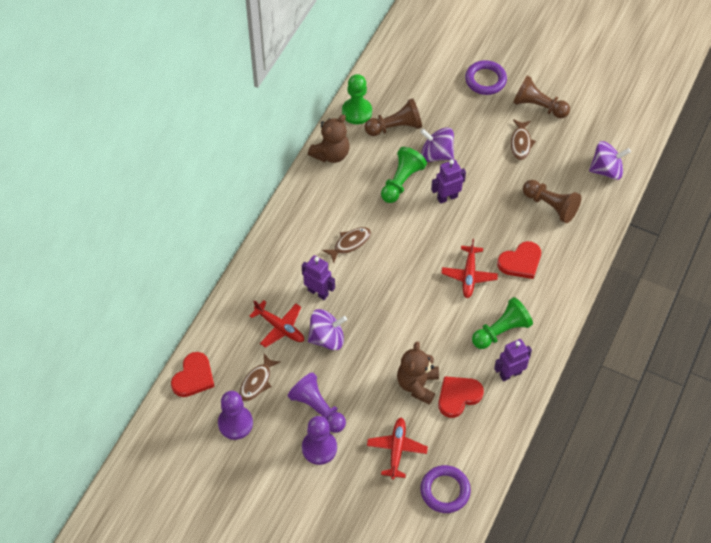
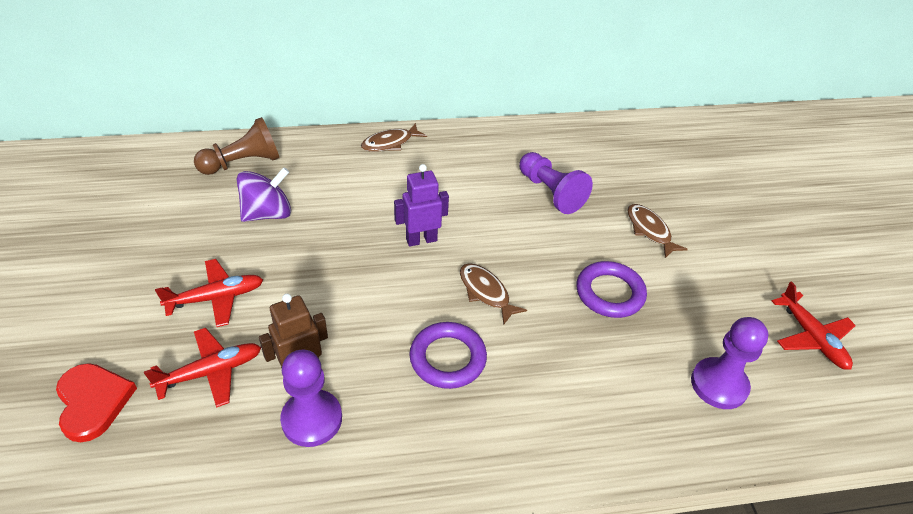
brown pawn: 3 -> 1
brown robot: 0 -> 1
brown teddy bear: 2 -> 0
green pawn: 3 -> 0
purple robot: 3 -> 1
purple spinning top: 3 -> 1
red heart: 3 -> 1

